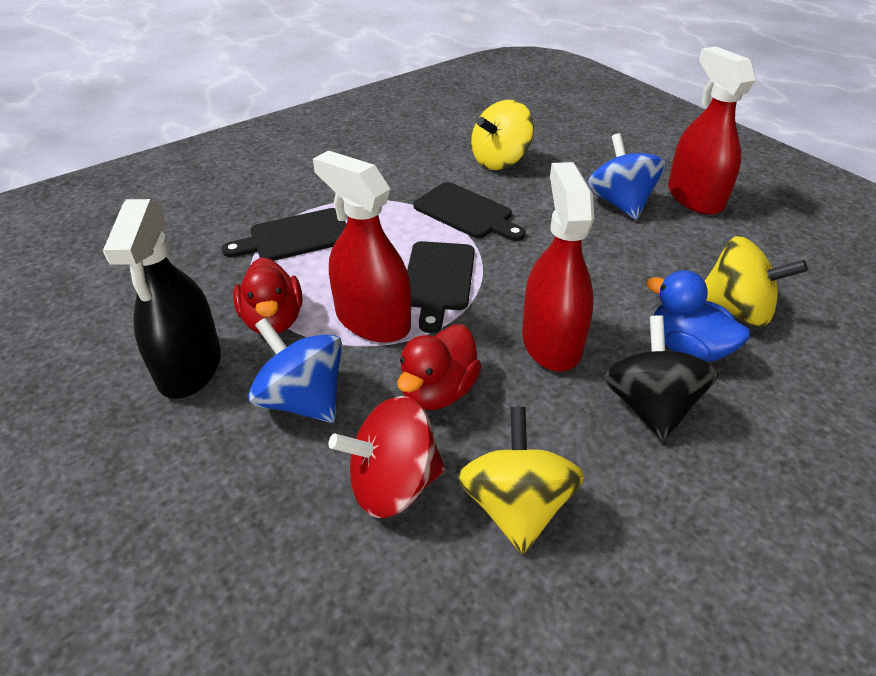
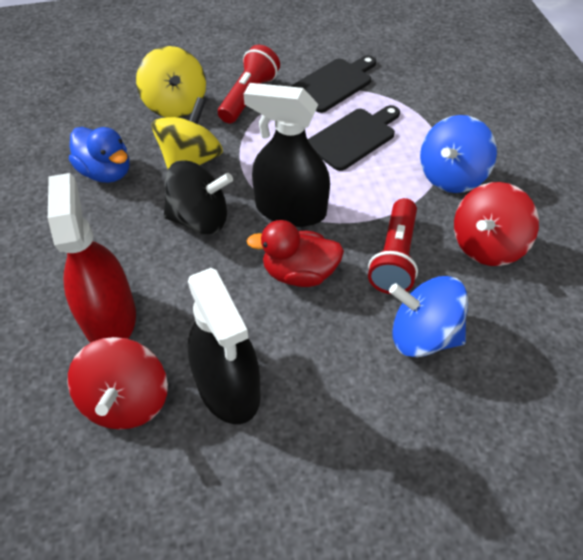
black cutting board: 3 -> 2
black spray bottle: 1 -> 2
red duck: 2 -> 1
red flashlight: 0 -> 2
red spinning top: 1 -> 2
red spray bottle: 3 -> 1
yellow spinning top: 3 -> 2

